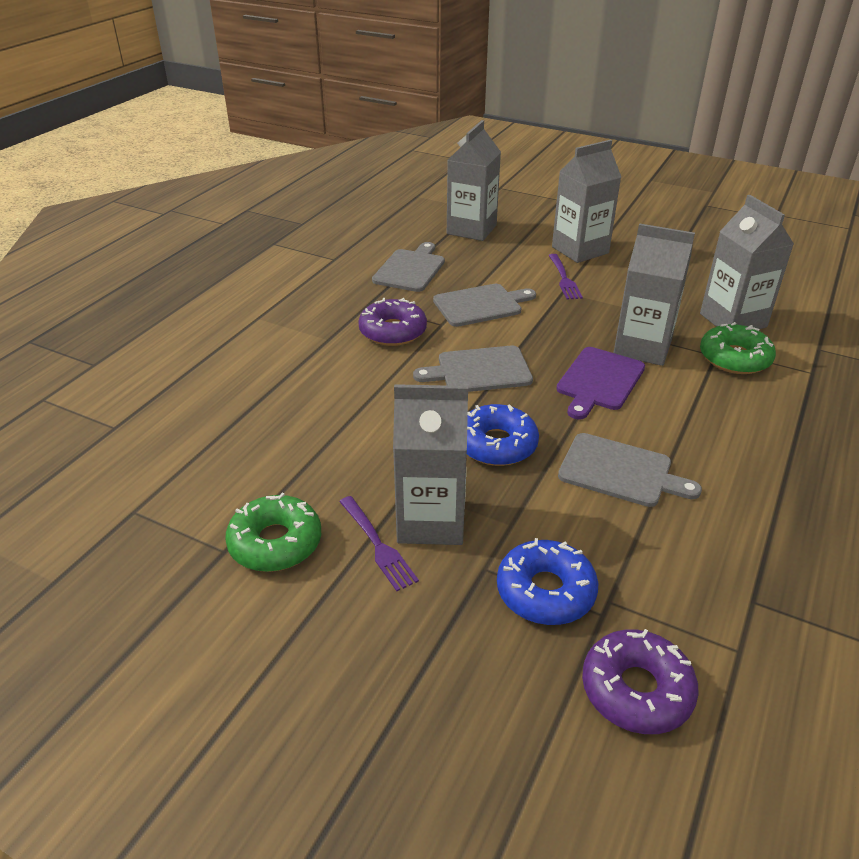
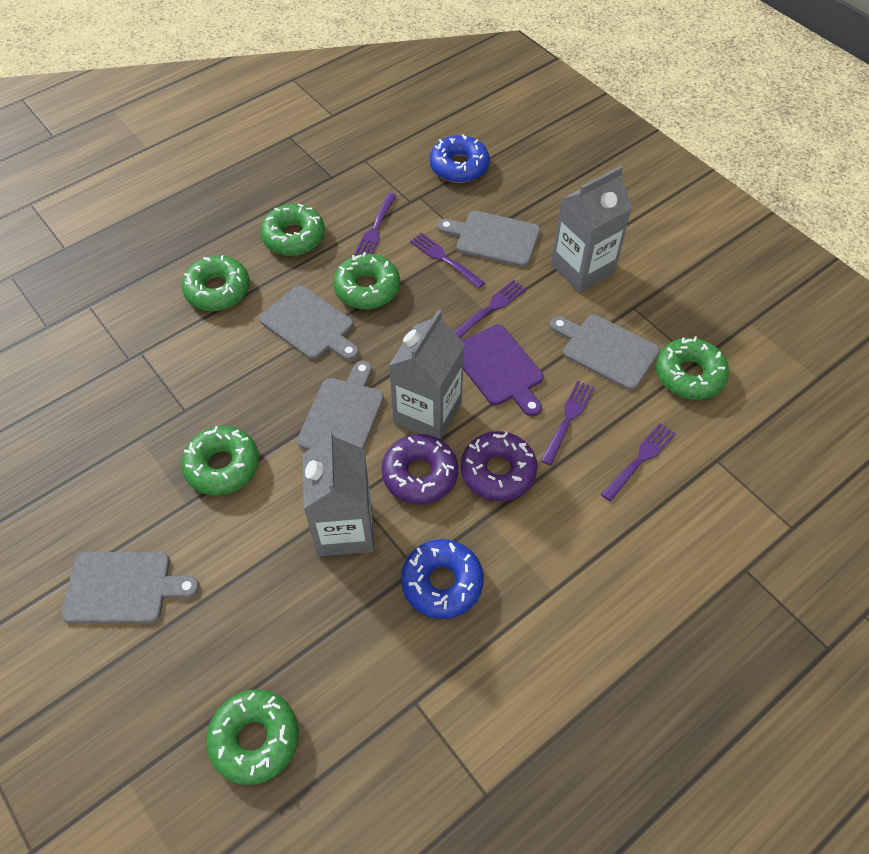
green donut: 2 -> 6
grey carton: 5 -> 3
grey cutting board: 4 -> 5
purple fork: 2 -> 5

